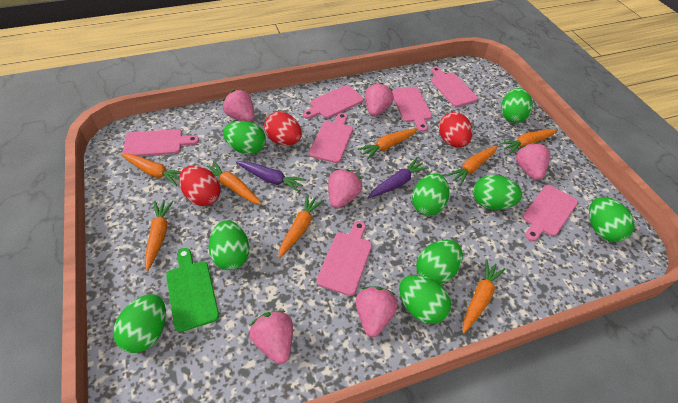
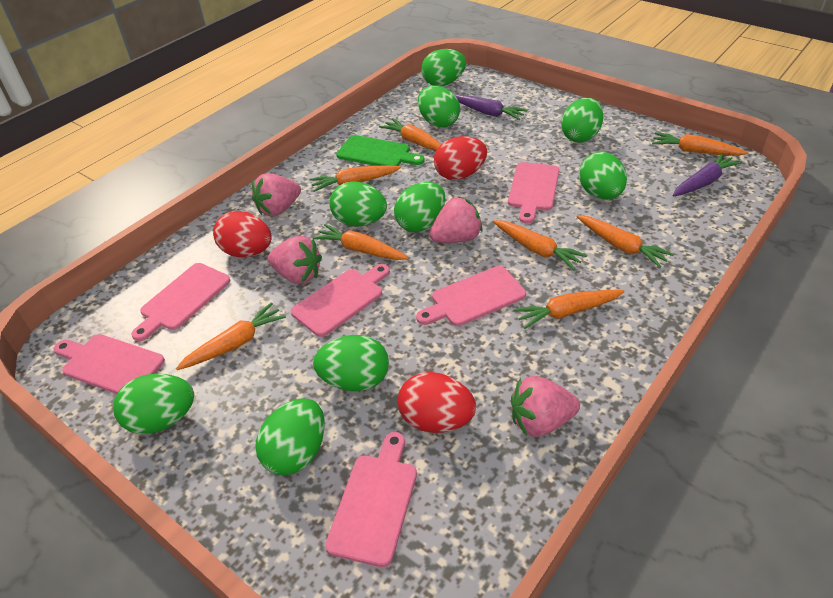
pink cutting board: 7 -> 6
pink strawberry: 6 -> 4

